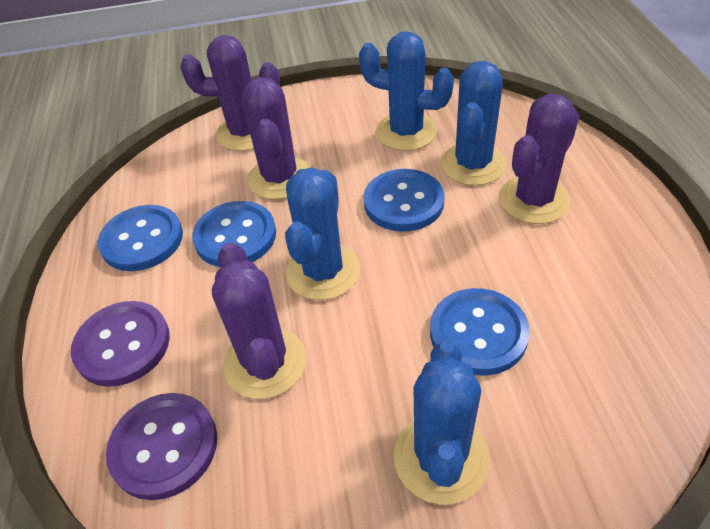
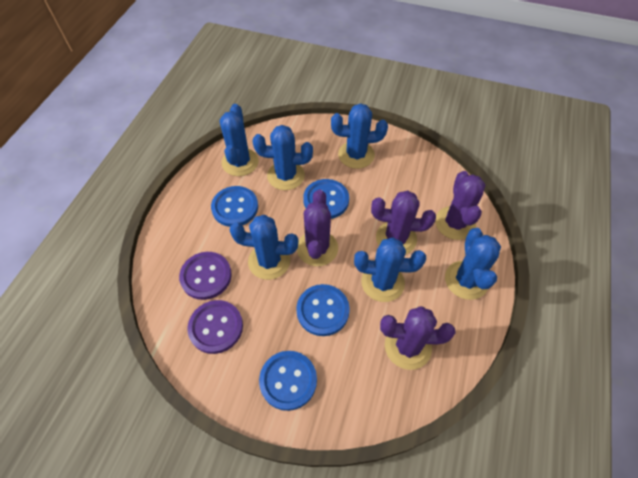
blue cactus: 4 -> 6

